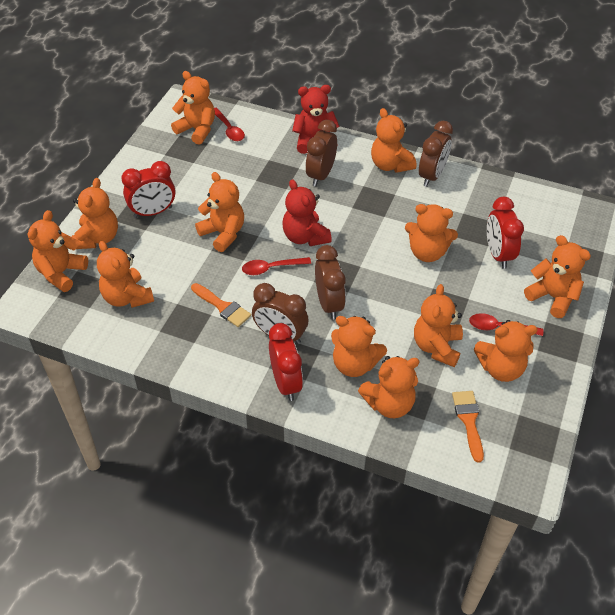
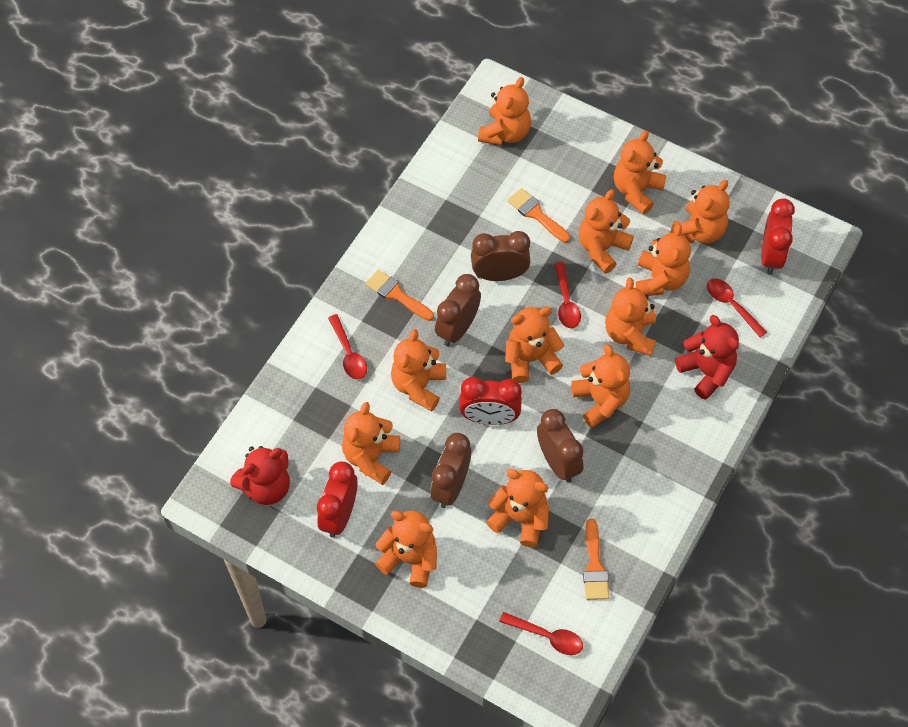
orange brush: 2 -> 3
red spoon: 3 -> 4

